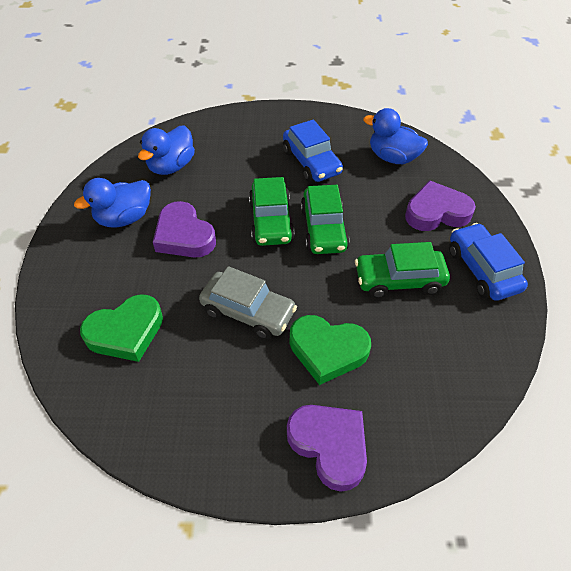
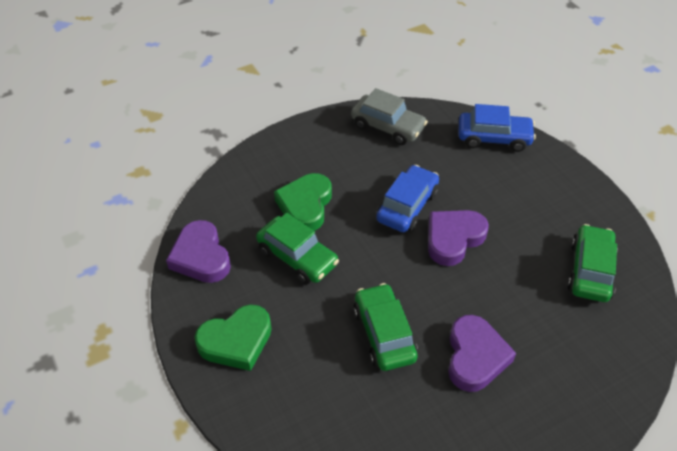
blue duck: 3 -> 0

